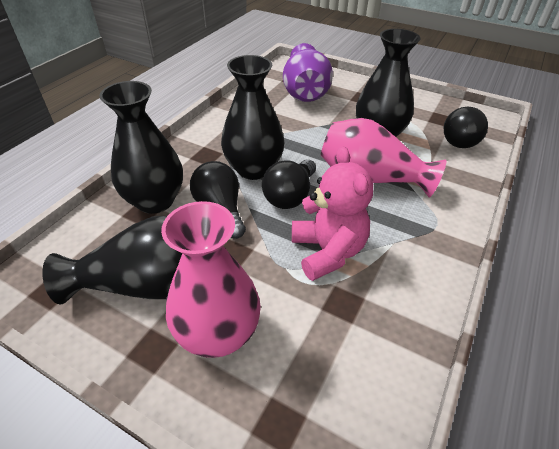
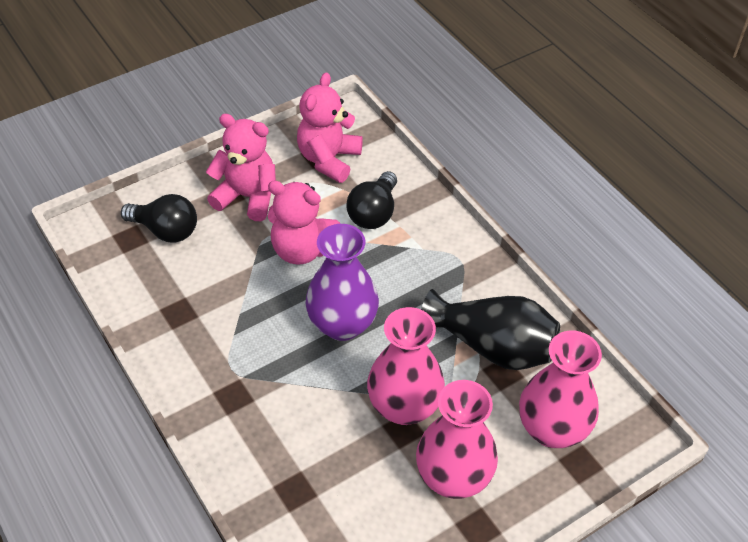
black light bulb: 3 -> 2
black vase: 4 -> 1
pink teddy bear: 1 -> 3
pink vase: 2 -> 3

